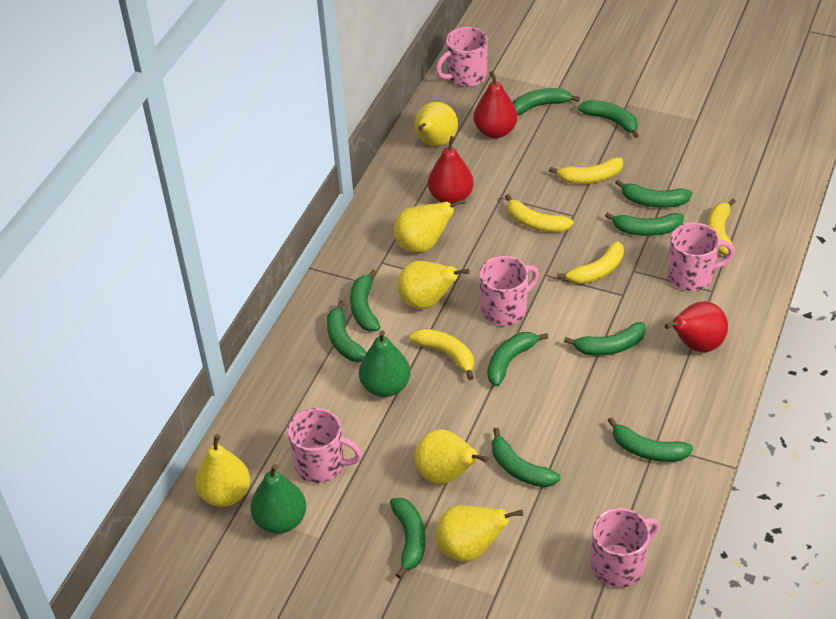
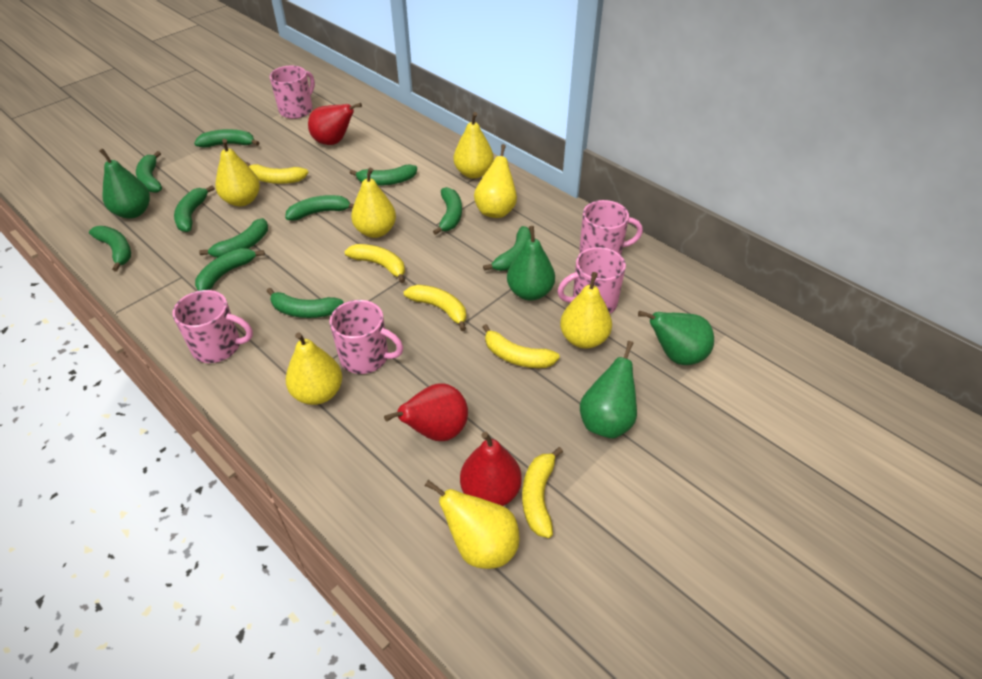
green pear: 2 -> 4
yellow pear: 6 -> 7

